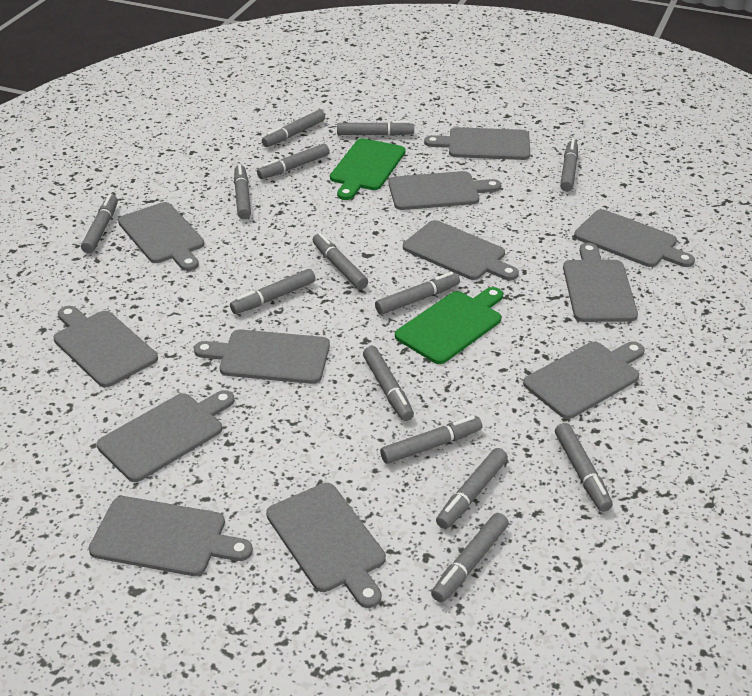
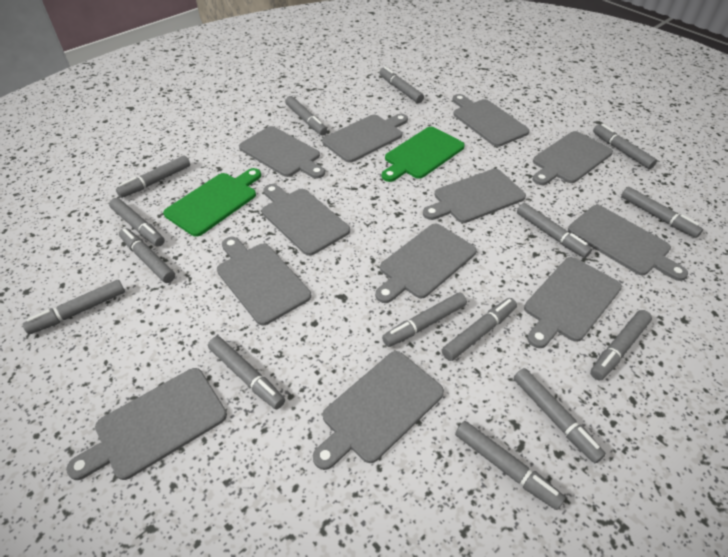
grey marker: 14 -> 15

